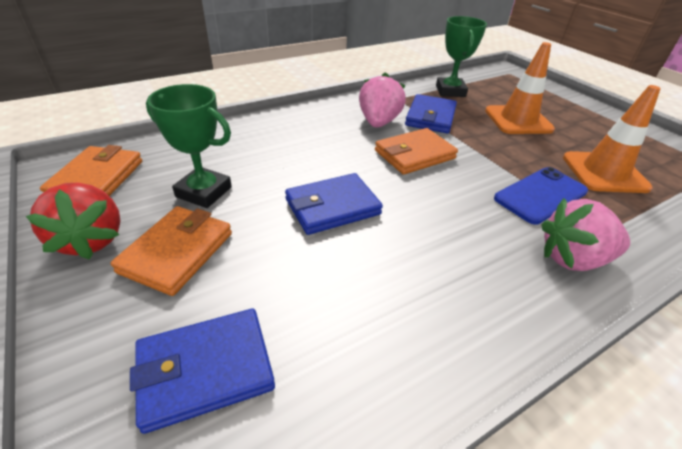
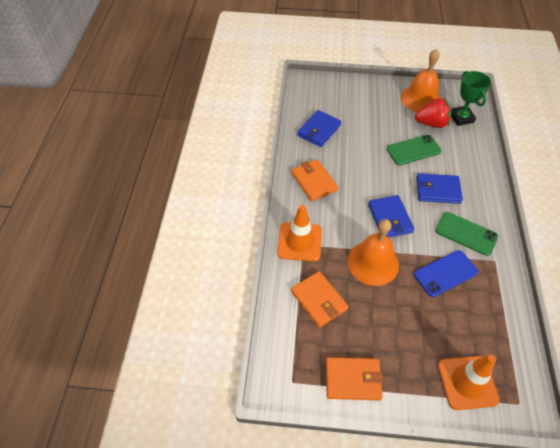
green phone: 0 -> 2
green trophy: 2 -> 1
orange bell: 0 -> 2
pink strawberry: 2 -> 0

